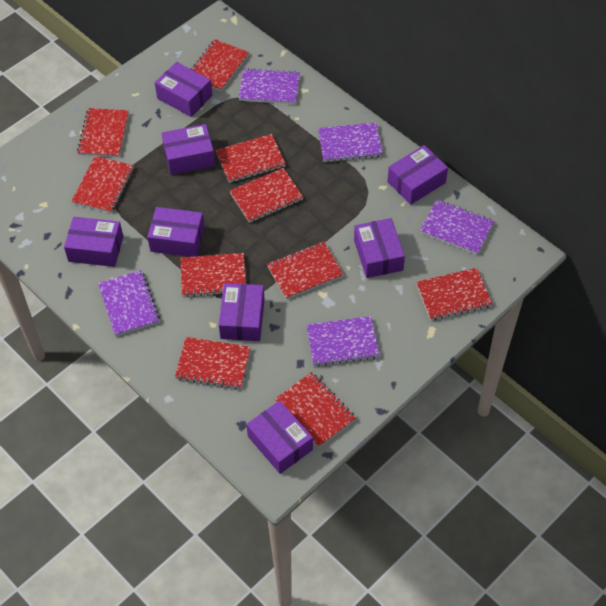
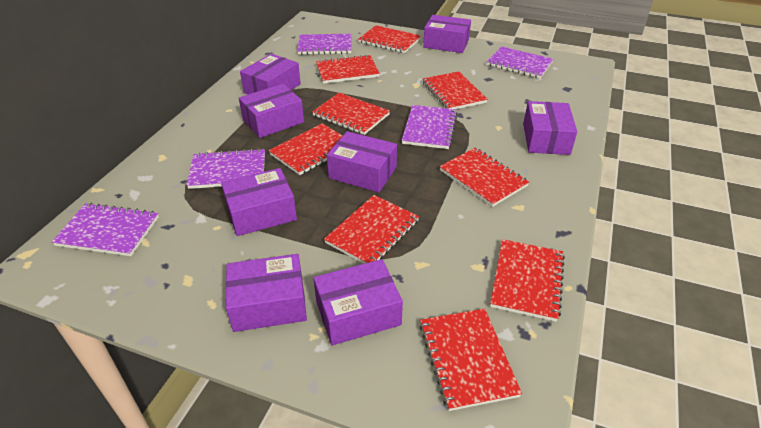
red notebook: 10 -> 9

